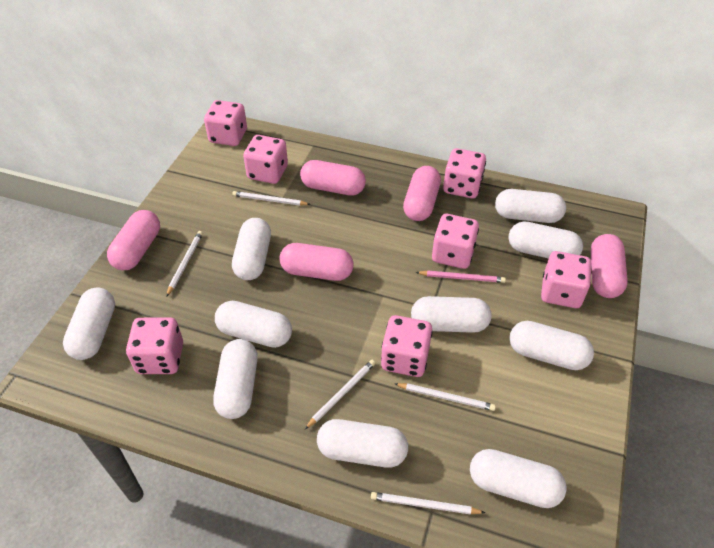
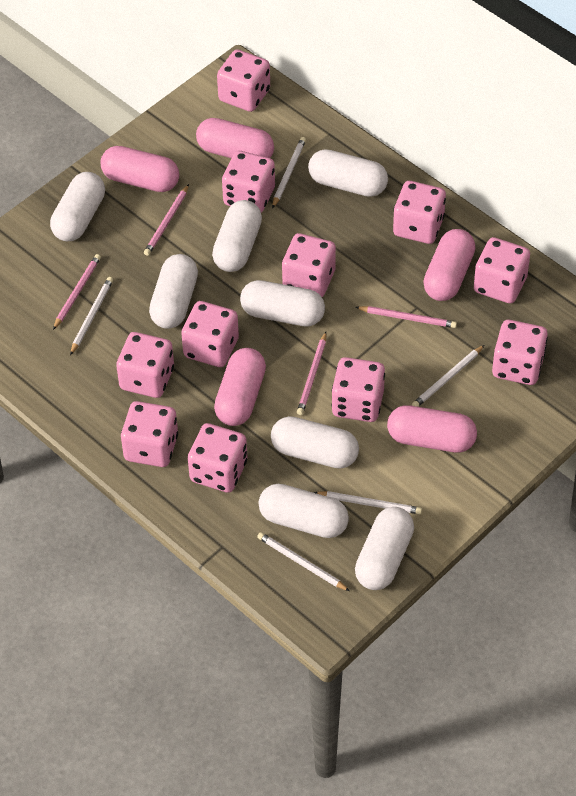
pink dice: 7 -> 11
pink pencil: 1 -> 4
white capsule: 10 -> 8

